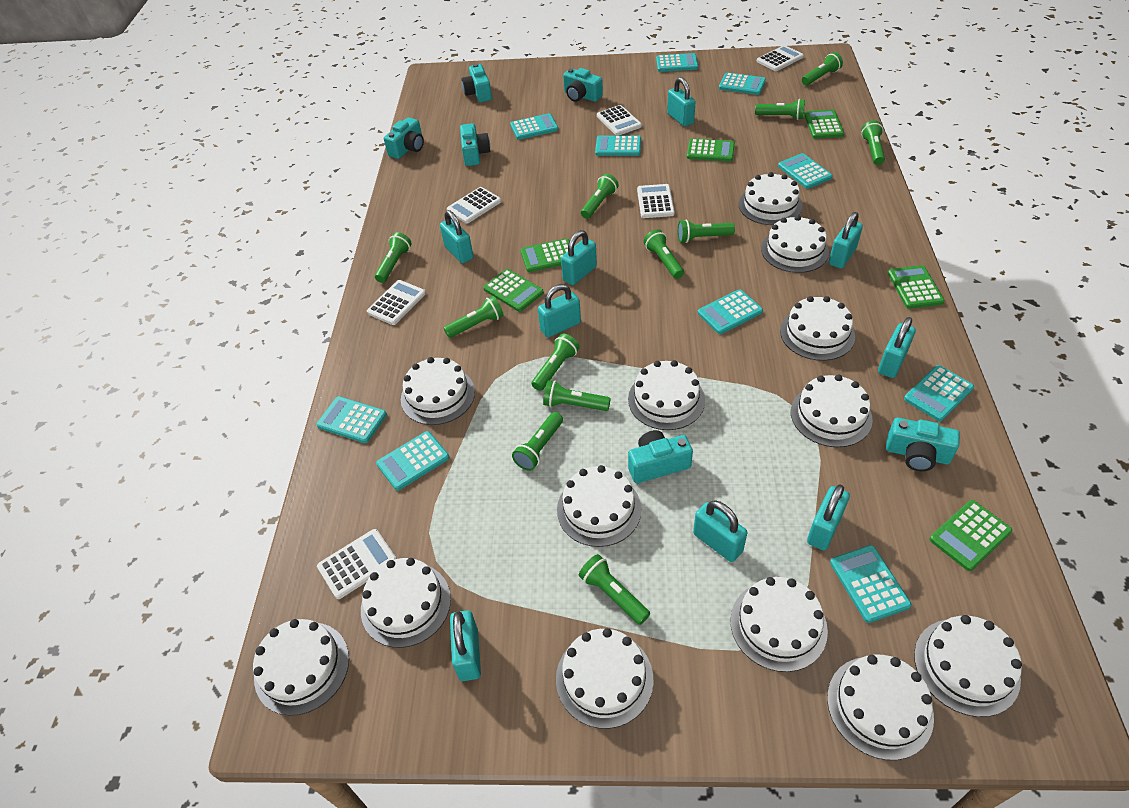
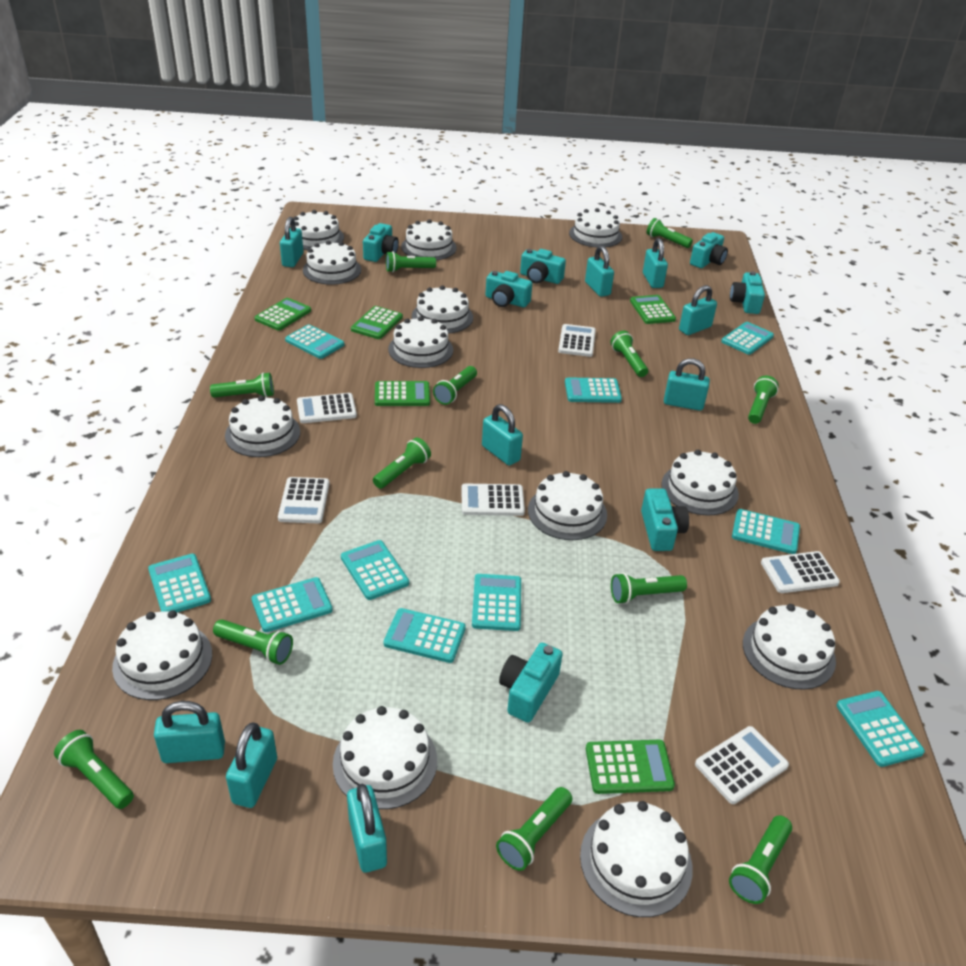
green calculator: 6 -> 5
turquoise camera: 6 -> 7

